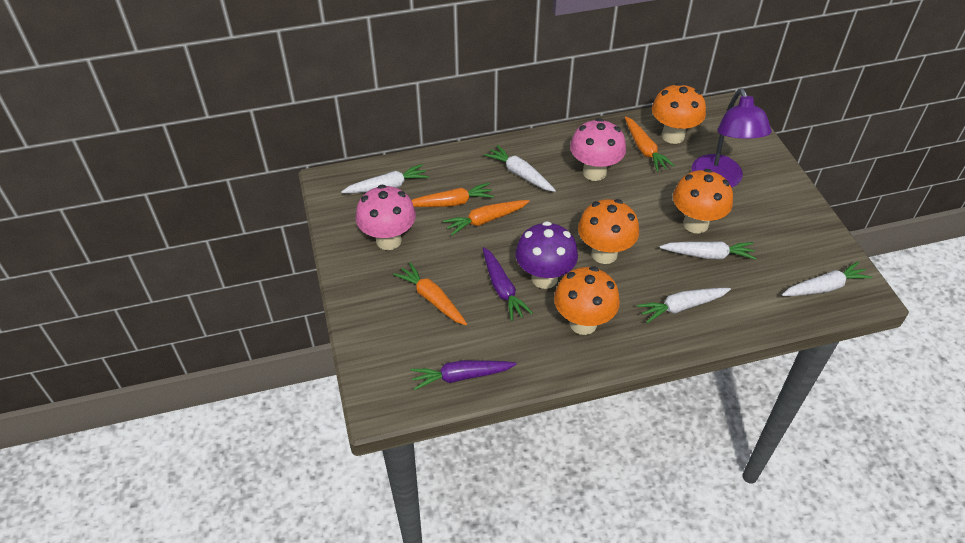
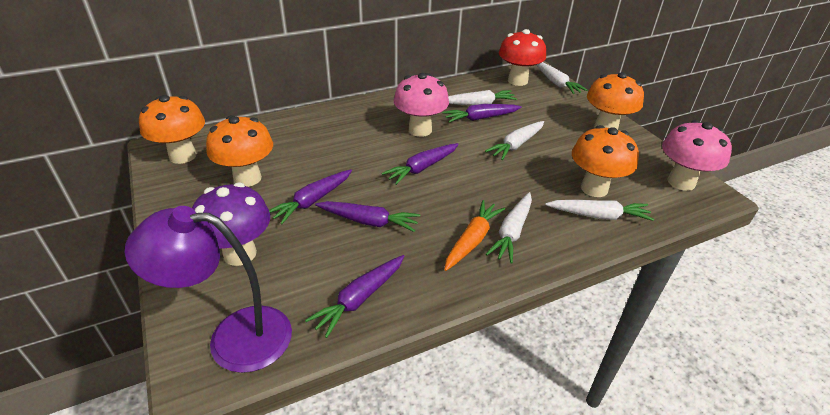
orange carrot: 4 -> 1
purple carrot: 2 -> 5
red mushroom: 0 -> 1

